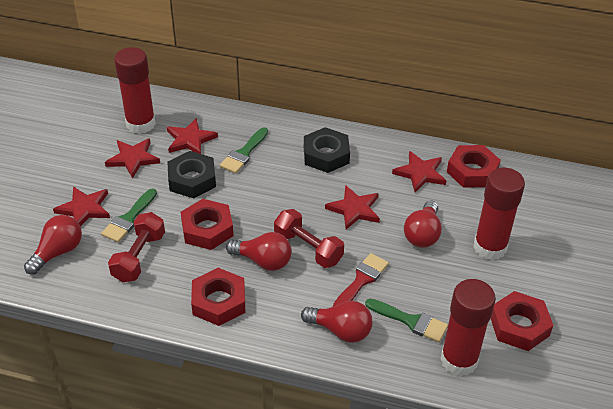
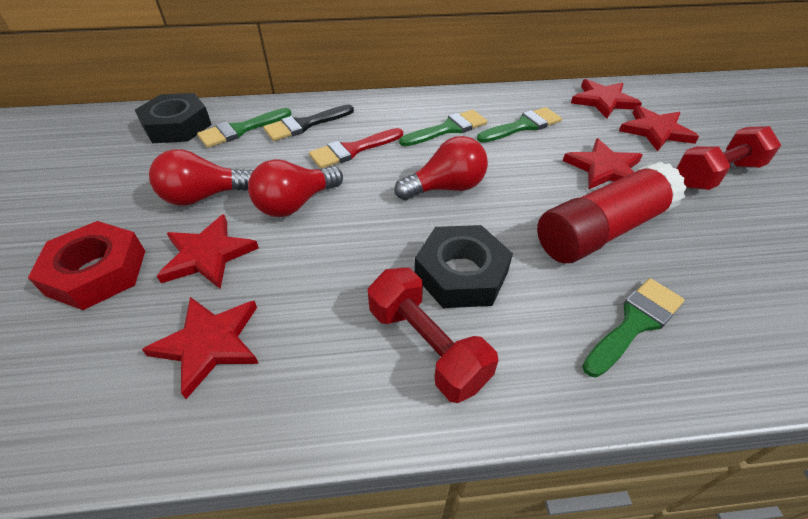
black brush: 0 -> 1
green brush: 3 -> 4
red glue stick: 3 -> 1
red light bulb: 4 -> 3
red nut: 4 -> 1

